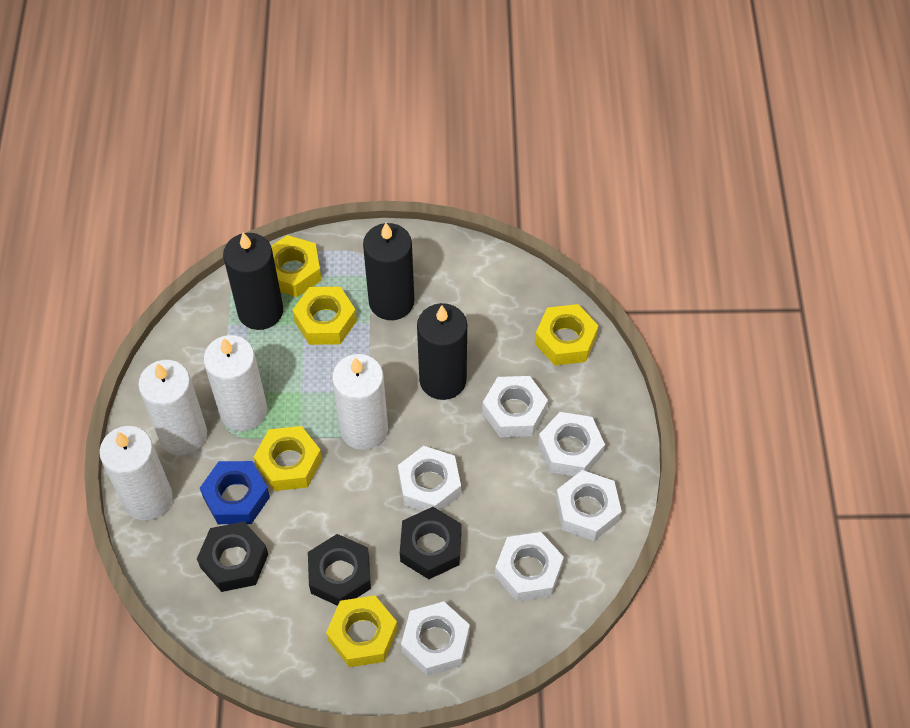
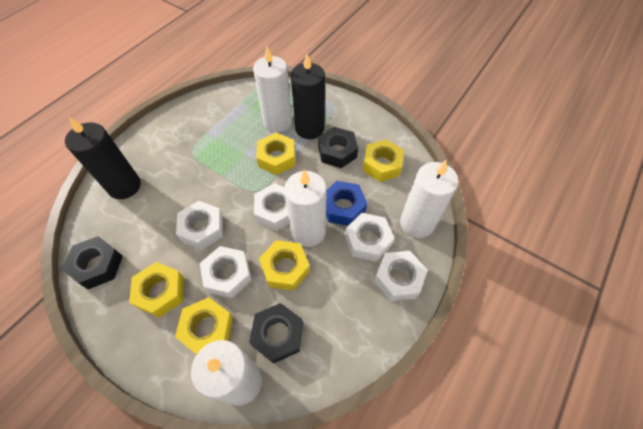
black candle: 3 -> 2
white nut: 6 -> 5

